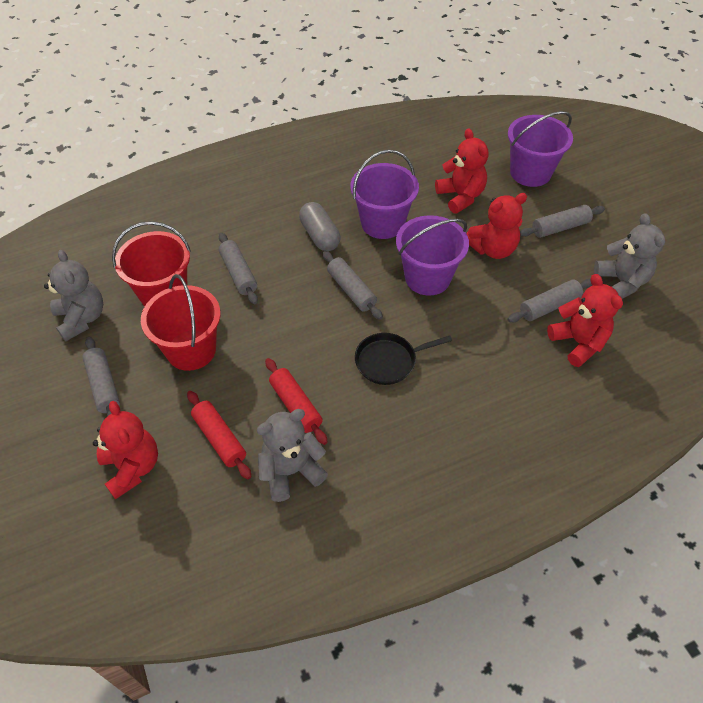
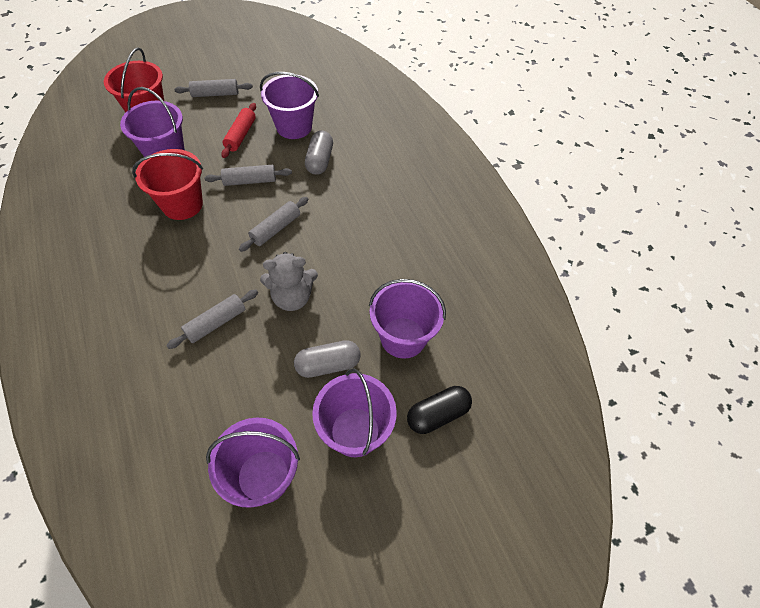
black capsule: 0 -> 1
black pan: 1 -> 0
grey capsule: 1 -> 2
grey rolling pin: 5 -> 4
grey teddy bear: 3 -> 1
purple bucket: 3 -> 5
red rolling pin: 2 -> 1
red teddy bear: 4 -> 0

